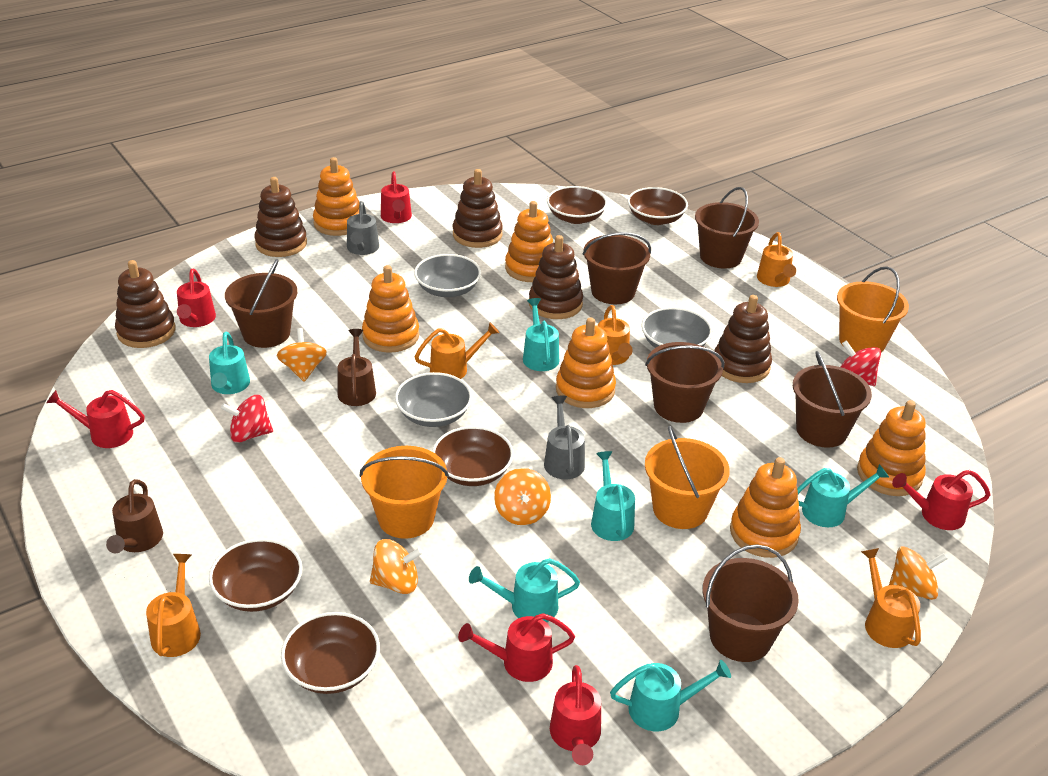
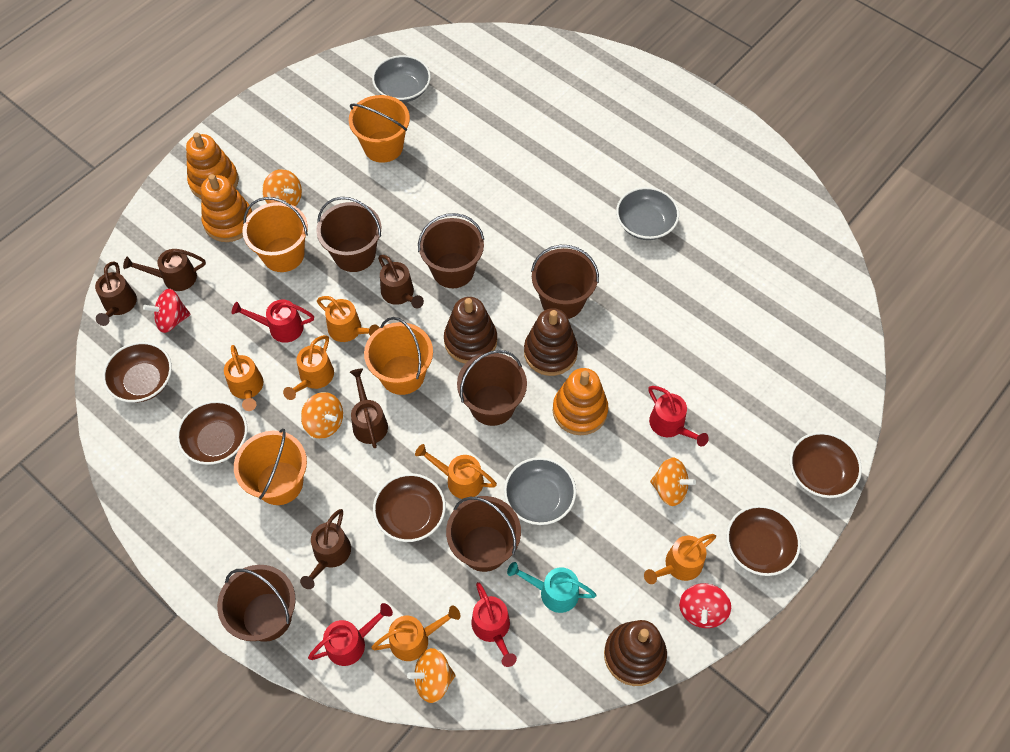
brown stacking toy: 5 -> 3
brown watering can: 2 -> 5
grey watering can: 2 -> 0
orange bucket: 3 -> 4
orange stacking toy: 6 -> 3
orange watering can: 5 -> 6
red watering can: 6 -> 4
turquoise watering can: 6 -> 1

